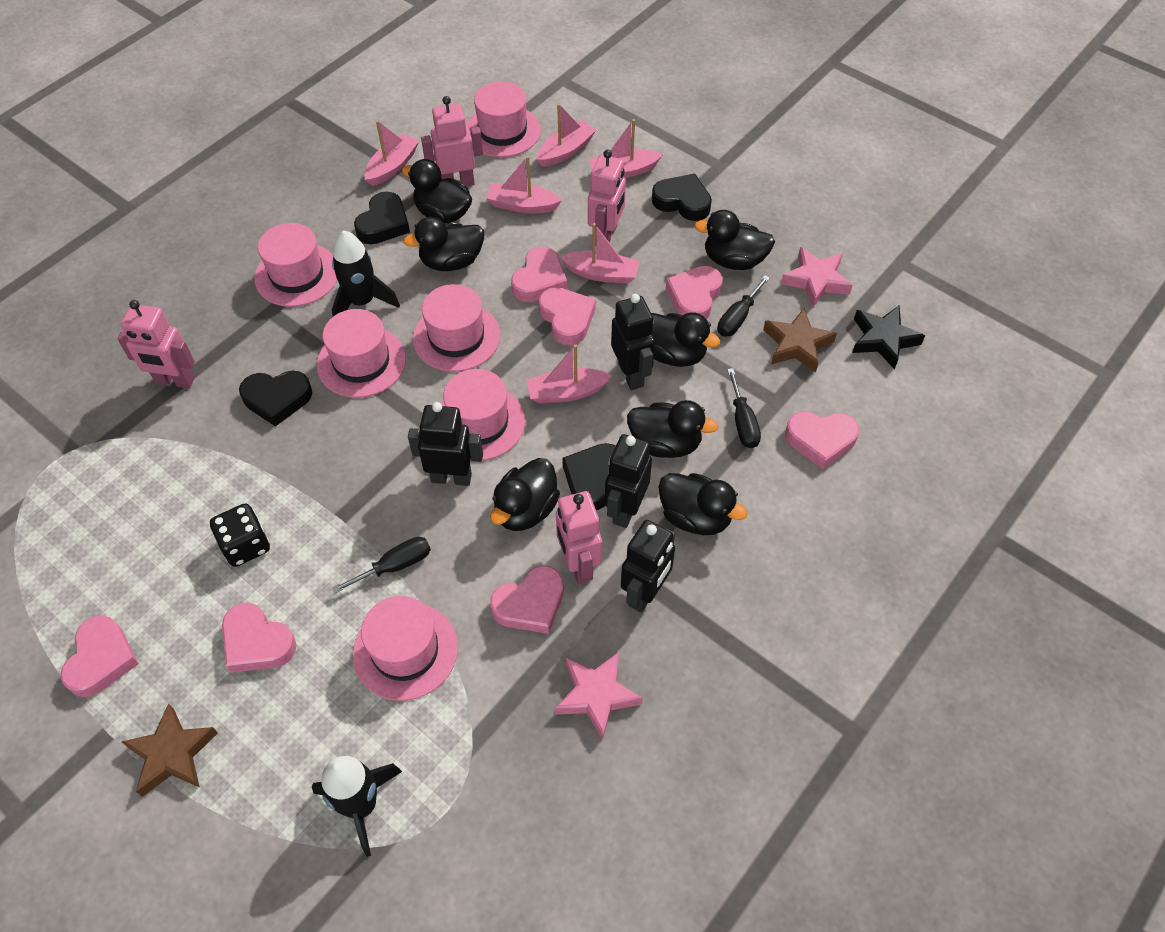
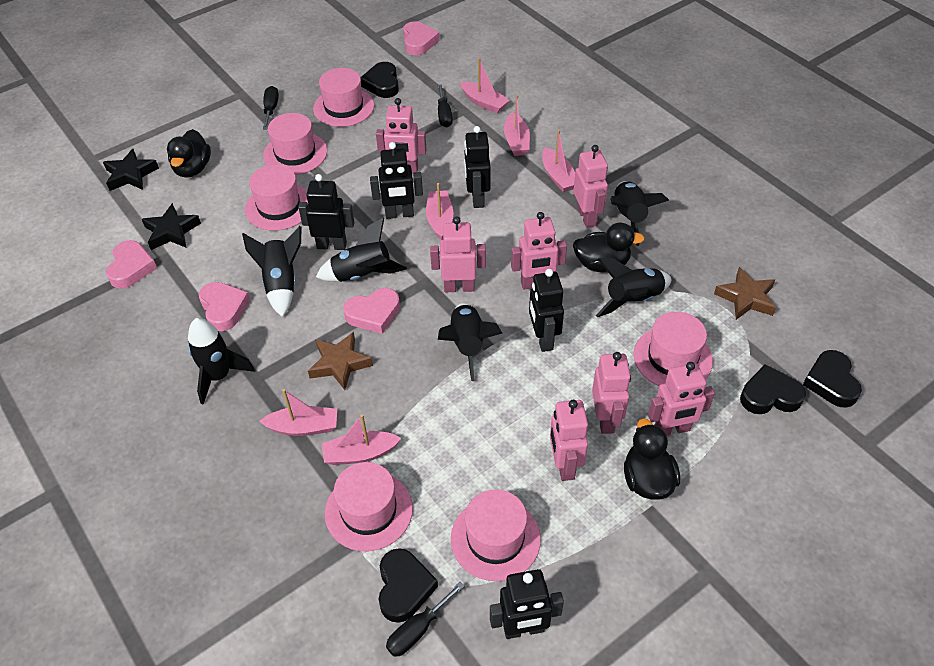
black dice: 1 -> 0
black duck: 7 -> 3
black robot: 4 -> 5
black rocket: 2 -> 6
black star: 1 -> 2
pink heart: 7 -> 4
pink robot: 4 -> 7
pink star: 2 -> 0

